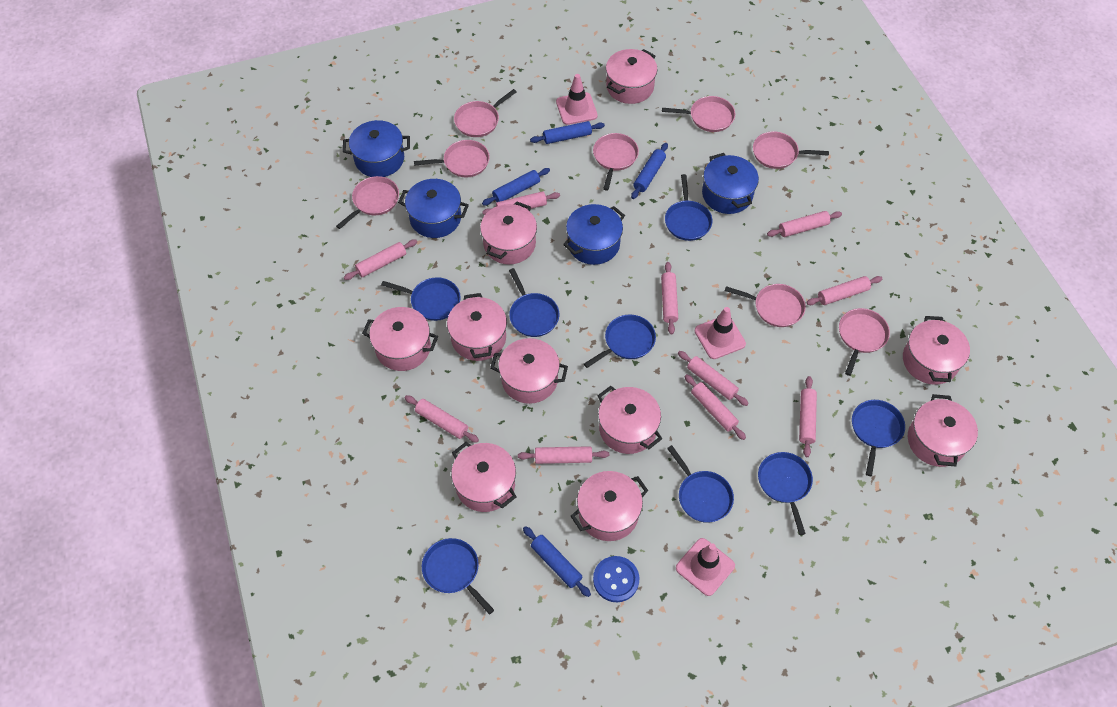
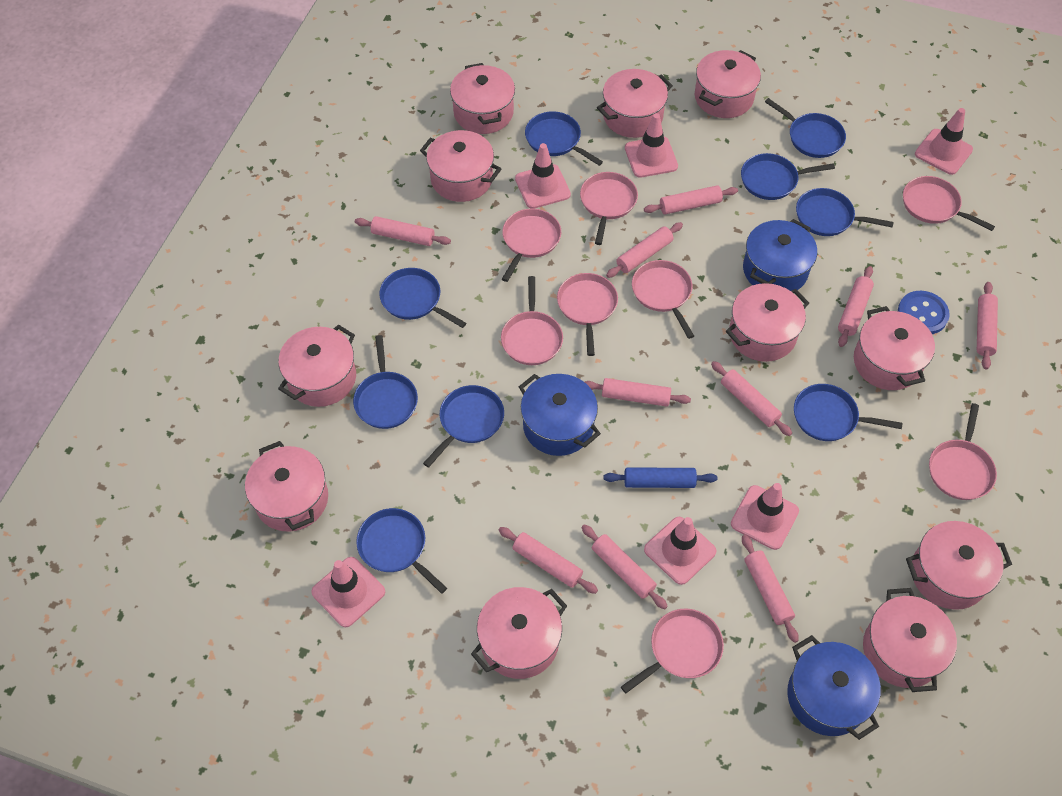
blue pan: 8 -> 9
blue pot: 4 -> 3
blue rolling pin: 4 -> 1
pink pot: 10 -> 11
pink traffic cone: 3 -> 6

